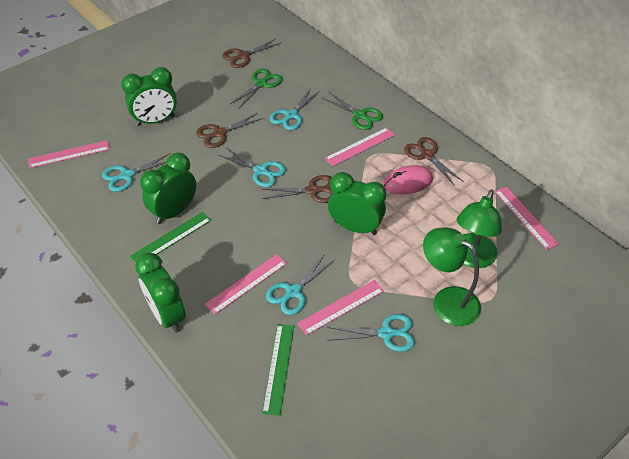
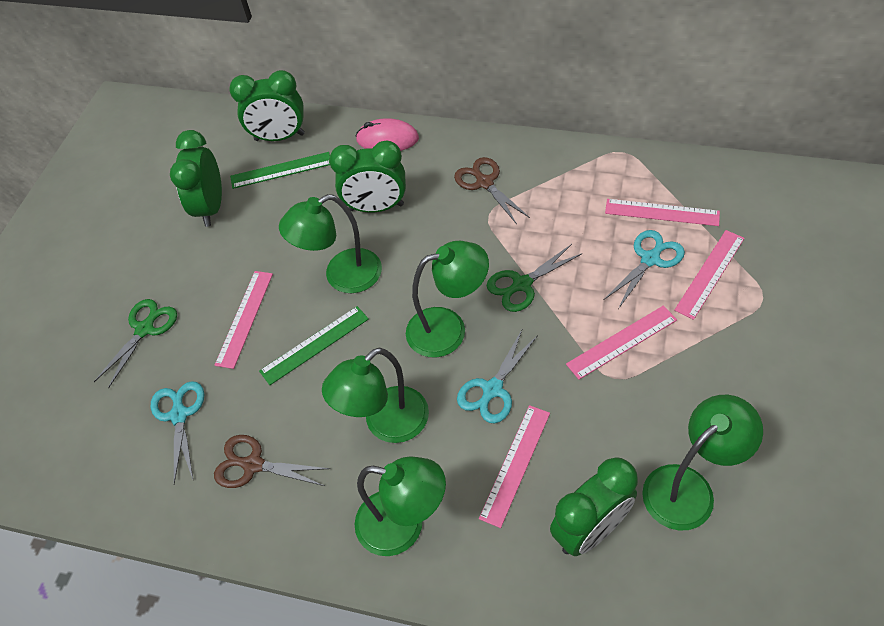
brown scissors: 4 -> 2
green lamp: 2 -> 5
turquoise scissors: 5 -> 3

